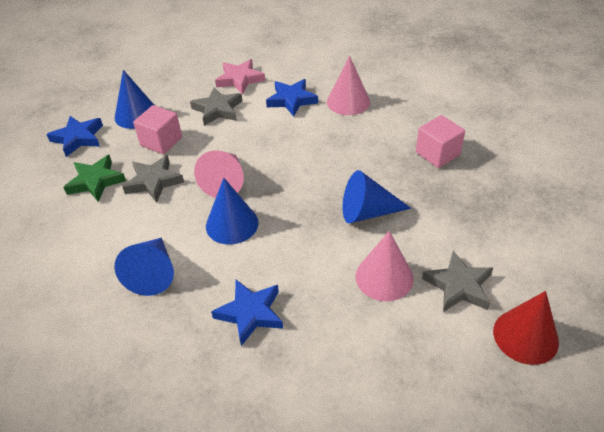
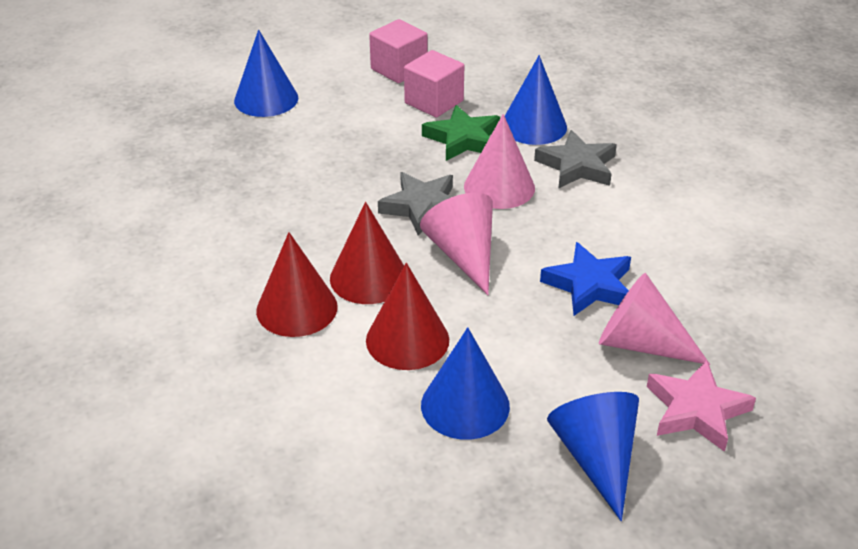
blue star: 3 -> 1
grey star: 3 -> 2
red cone: 1 -> 3

